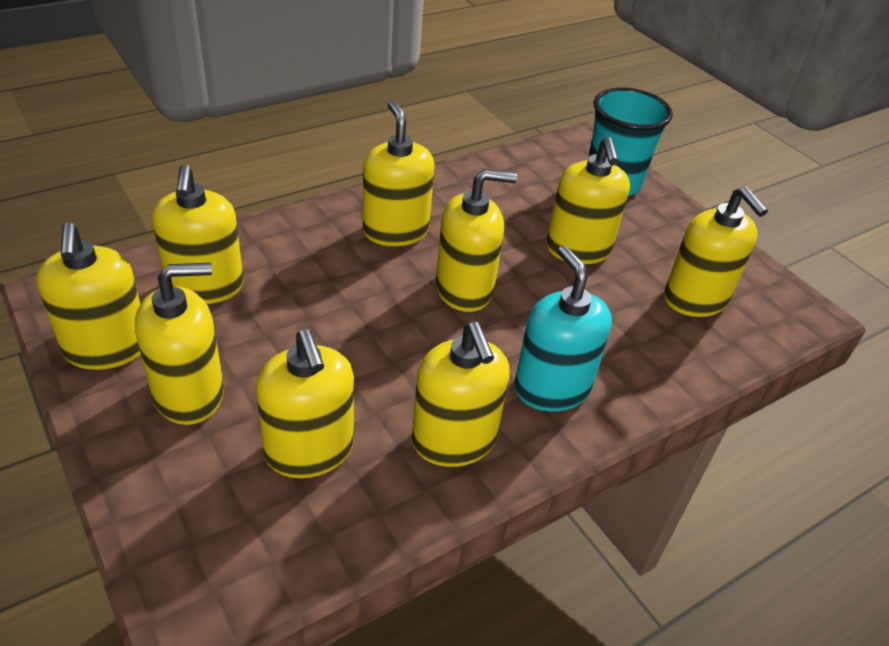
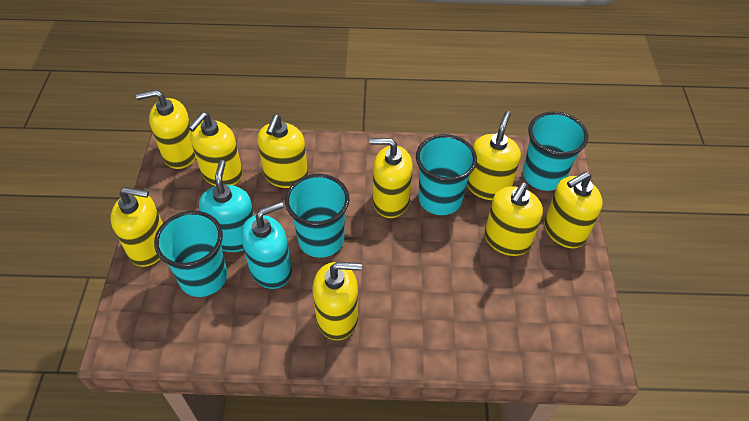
turquoise cup: 1 -> 4
turquoise soap dispenser: 1 -> 2

